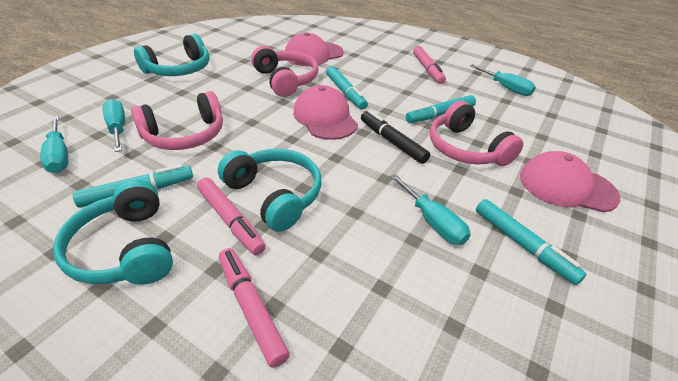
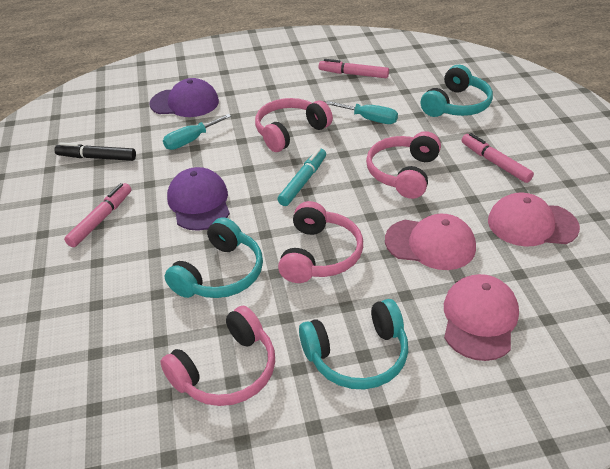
pink headphones: 3 -> 4
purple cap: 0 -> 2
turquoise marker: 4 -> 1
turquoise screwdriver: 4 -> 2

